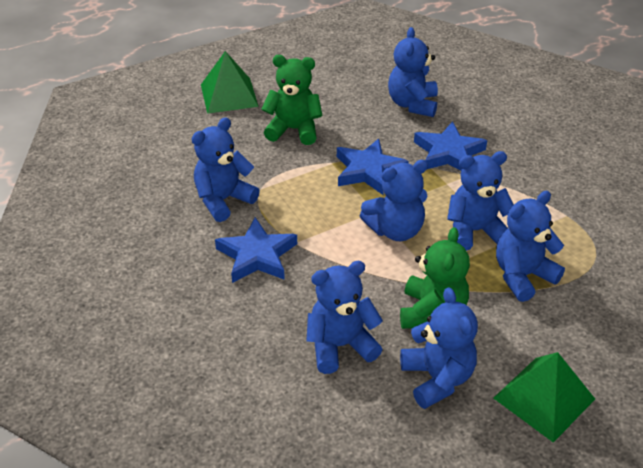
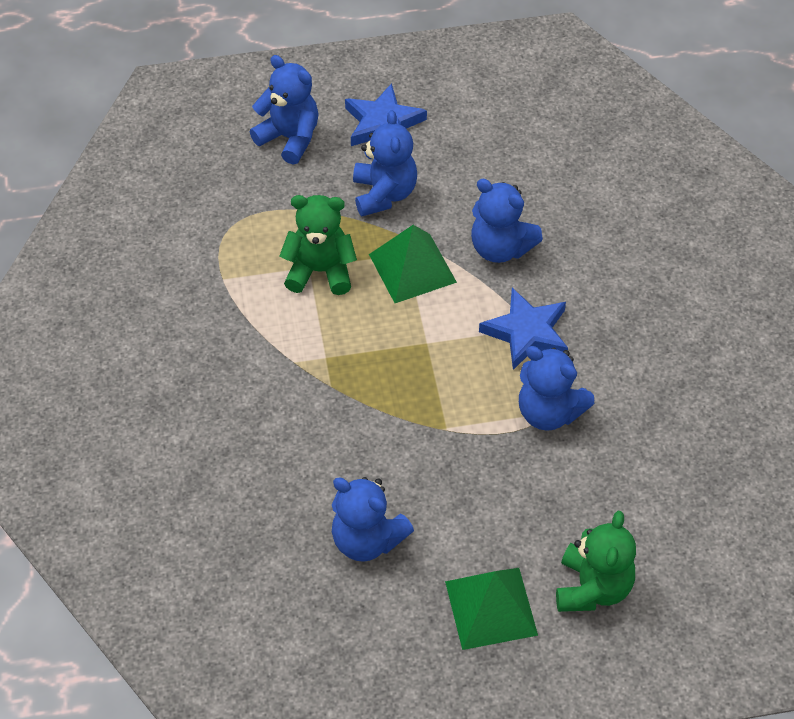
blue star: 3 -> 2
blue teddy bear: 7 -> 5

